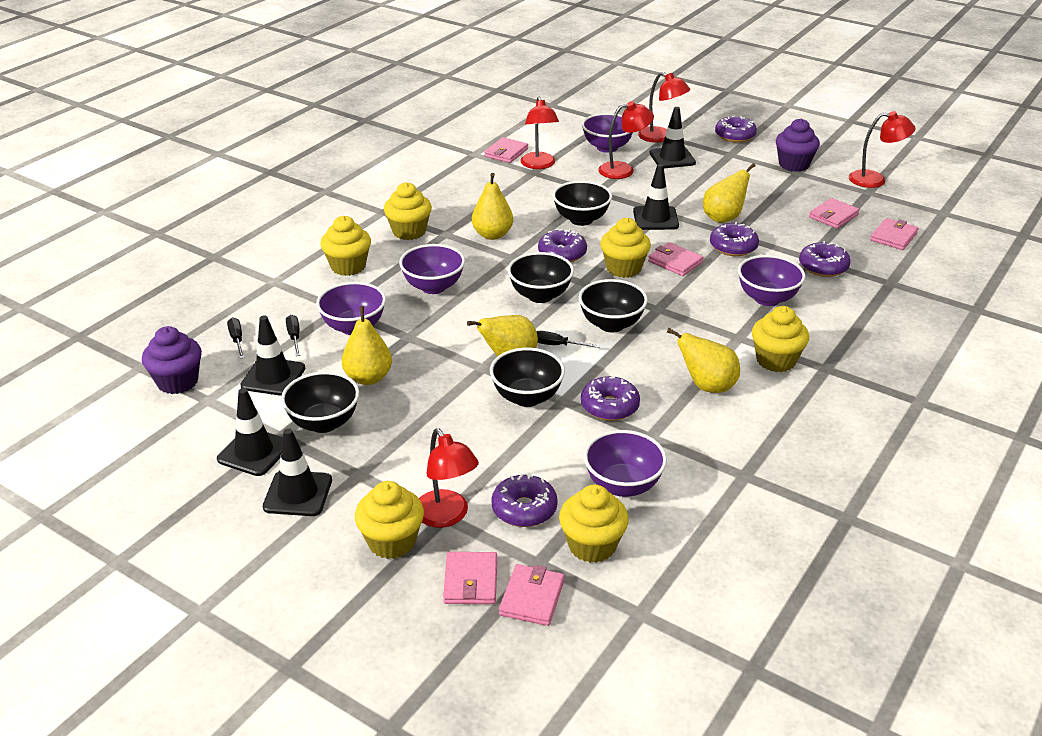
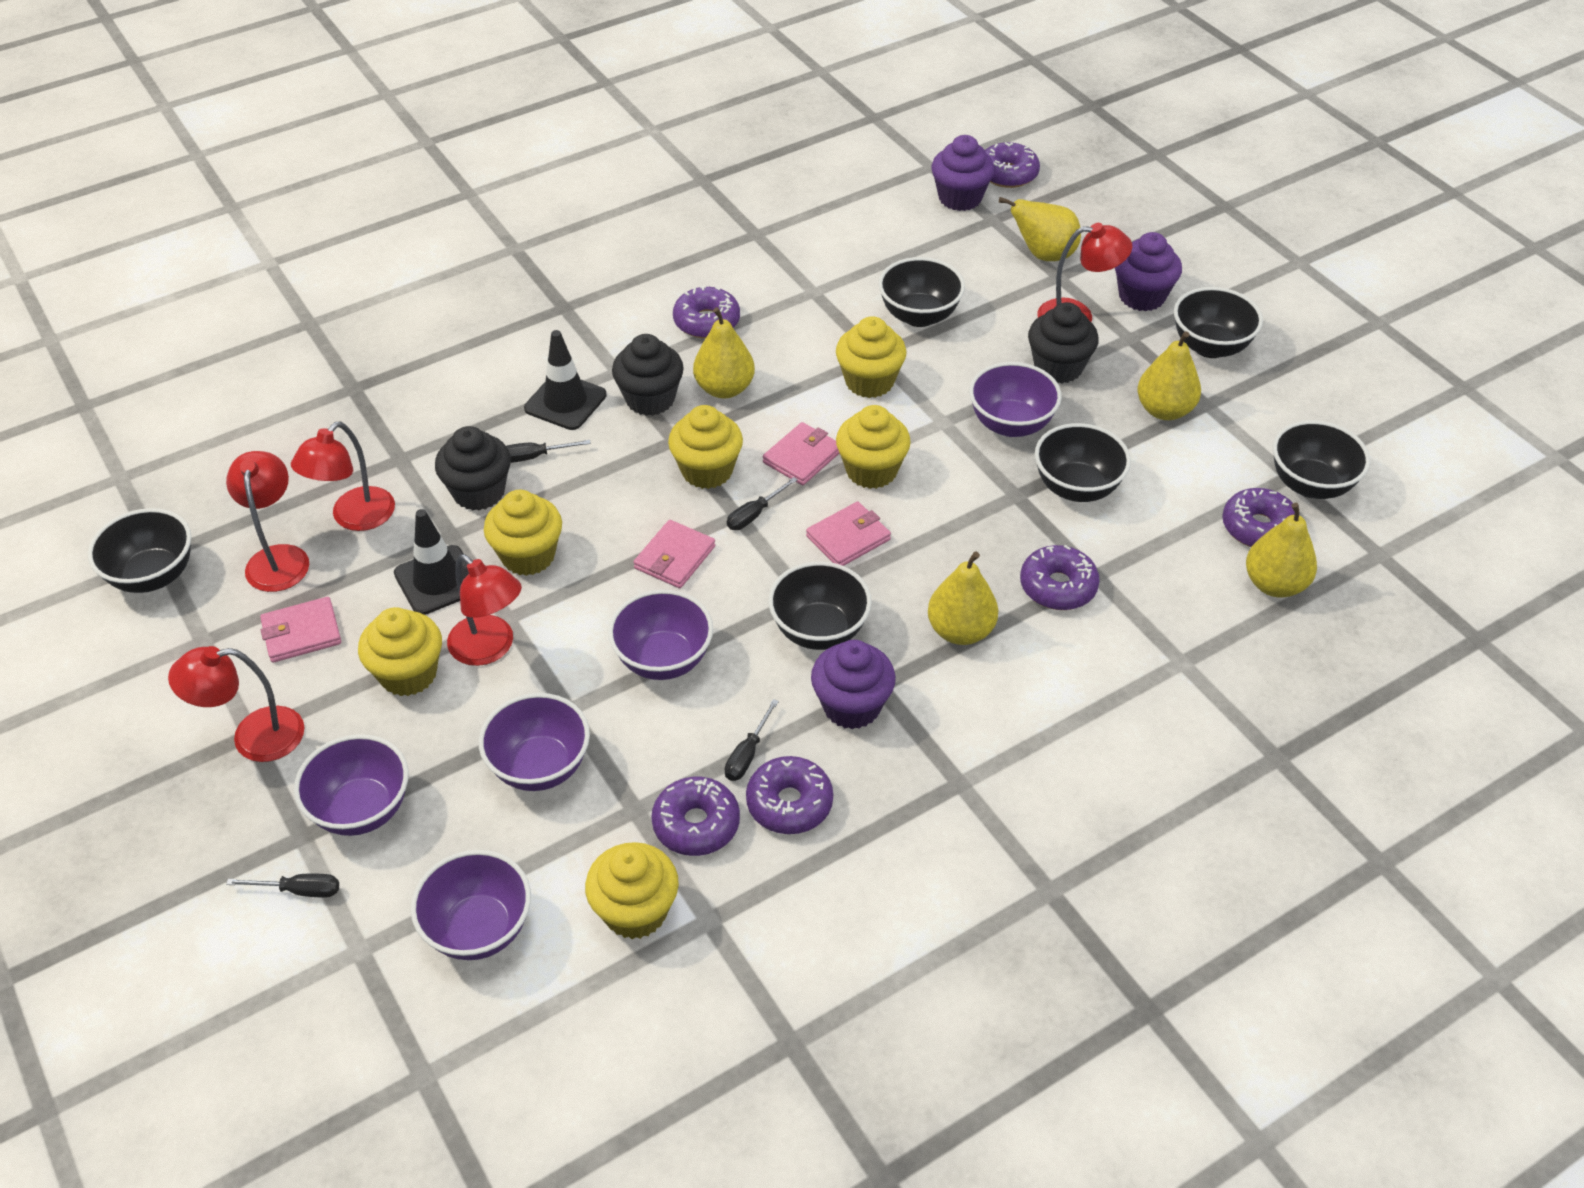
black bowl: 5 -> 6
black cupcake: 0 -> 3
black screwdriver: 3 -> 4
black traffic cone: 5 -> 2
pink wallet: 6 -> 4
purple cupcake: 2 -> 3

